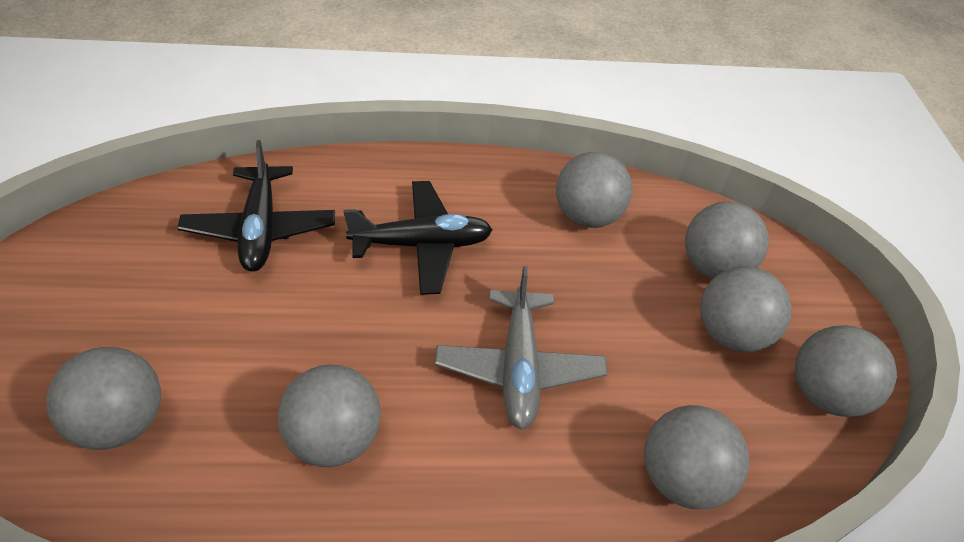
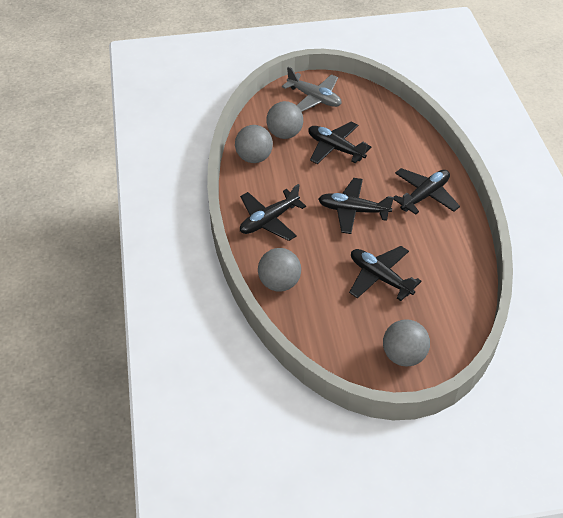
black plane: 2 -> 5
grey ball: 7 -> 4

